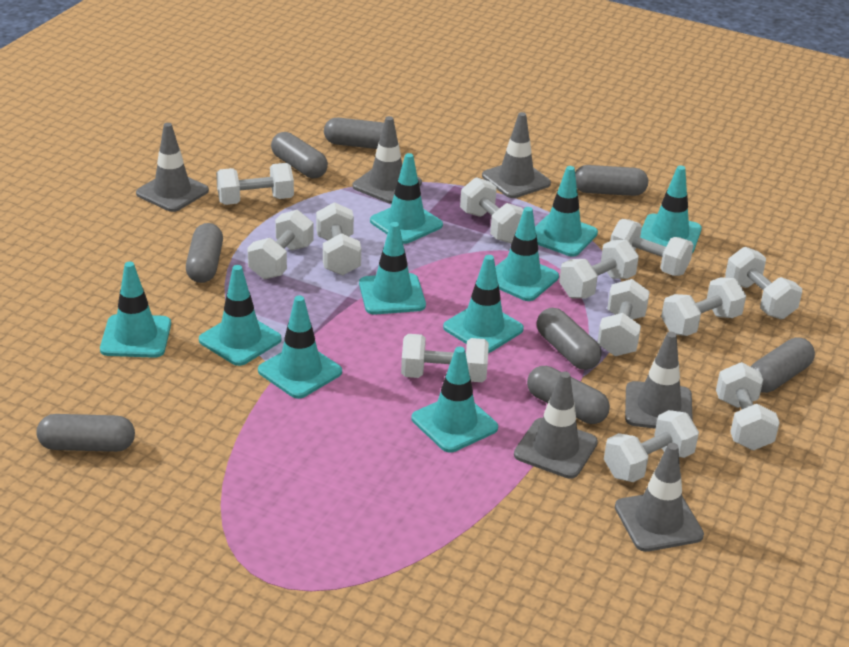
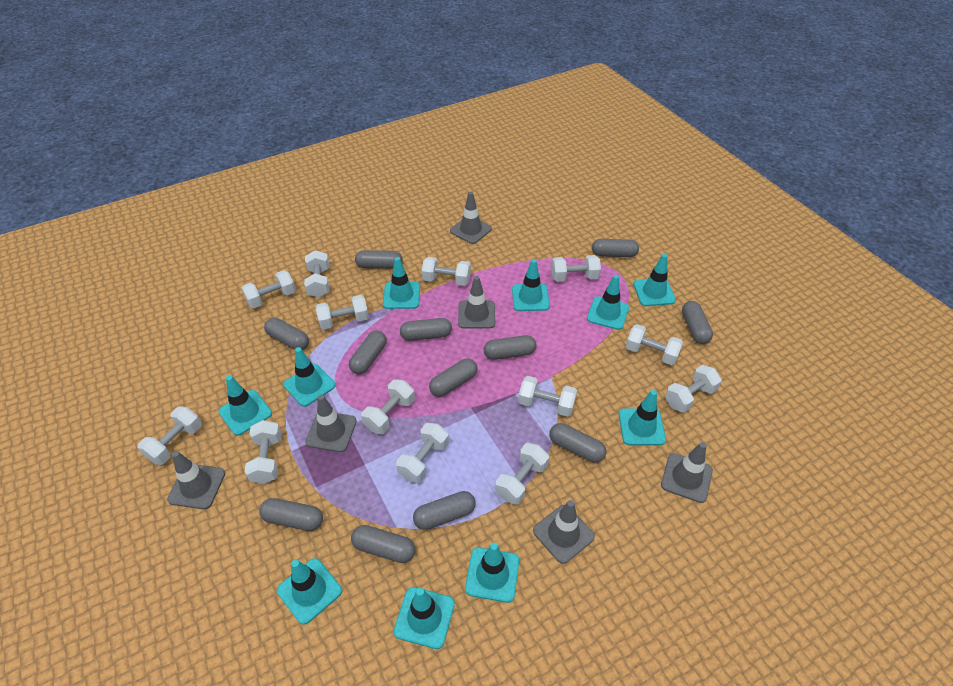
grey capsule: 8 -> 12
white dumbbell: 12 -> 13

